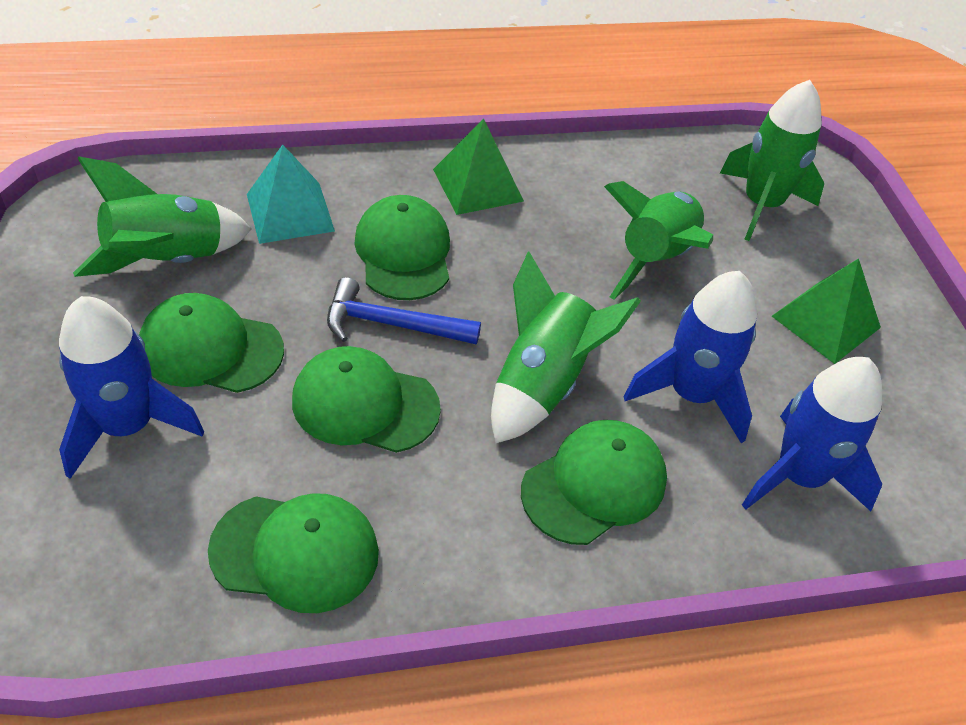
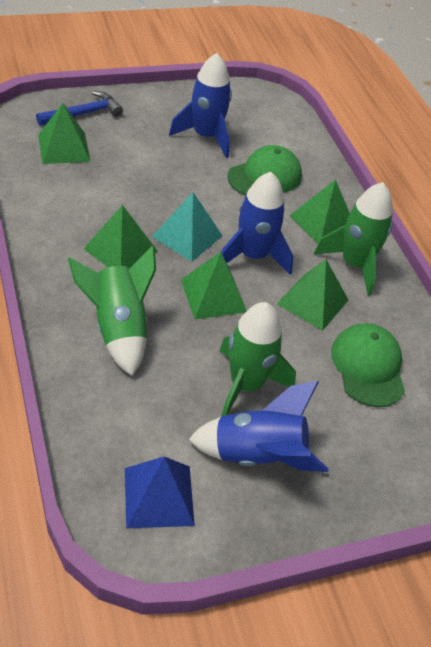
blue pyramid: 0 -> 1
green cap: 5 -> 2
green pyramid: 2 -> 5
green rocket: 4 -> 3

